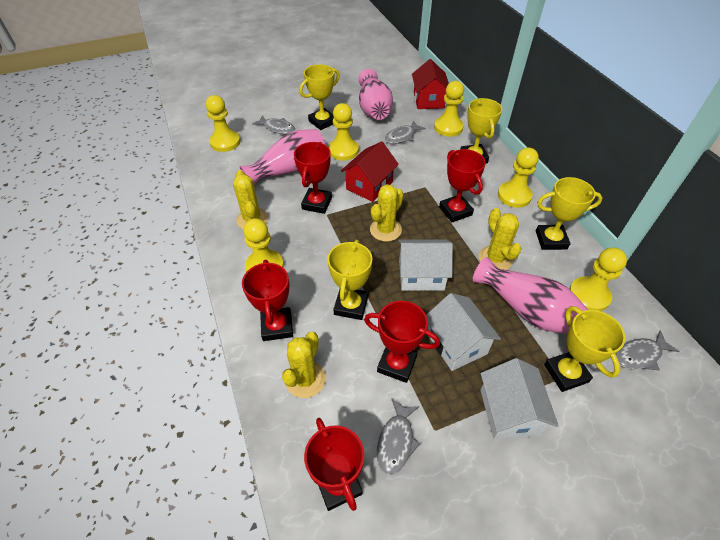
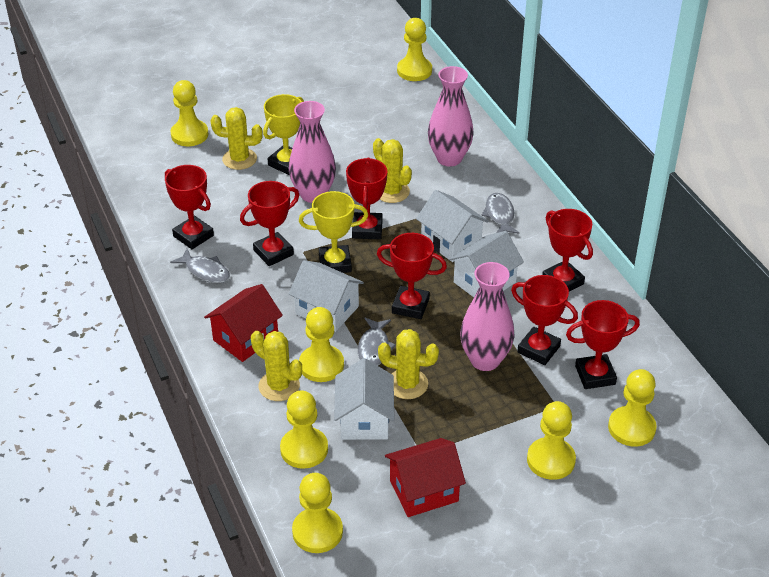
grey fish: 4 -> 3
red trophy: 5 -> 7
white house: 3 -> 4
yellow pawn: 6 -> 7
yellow trophy: 5 -> 2

